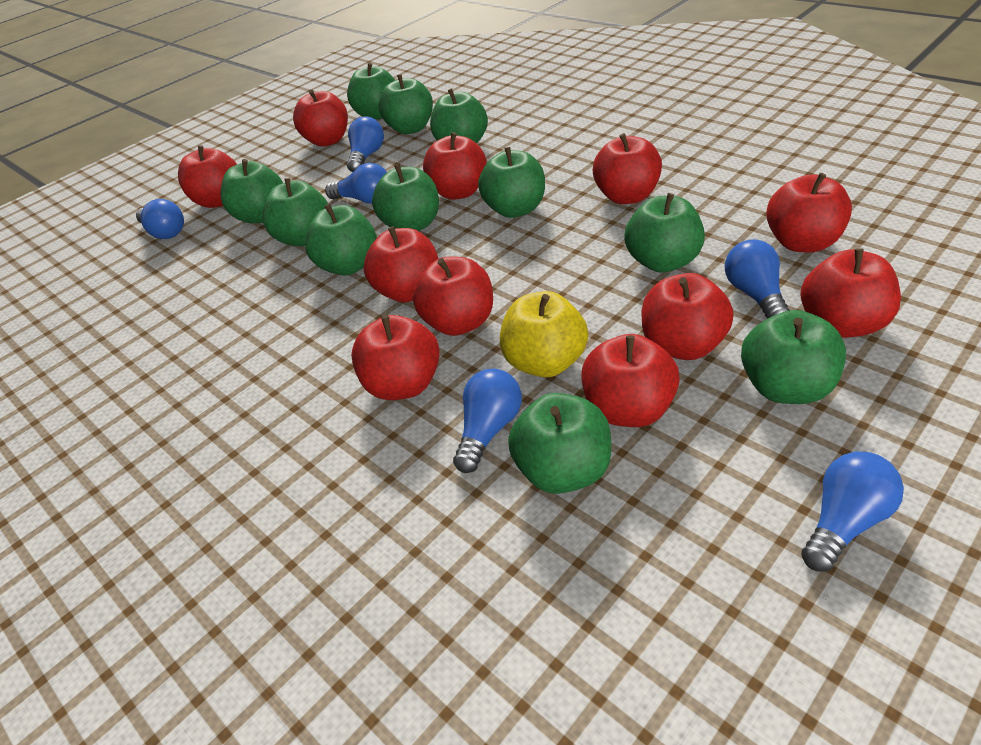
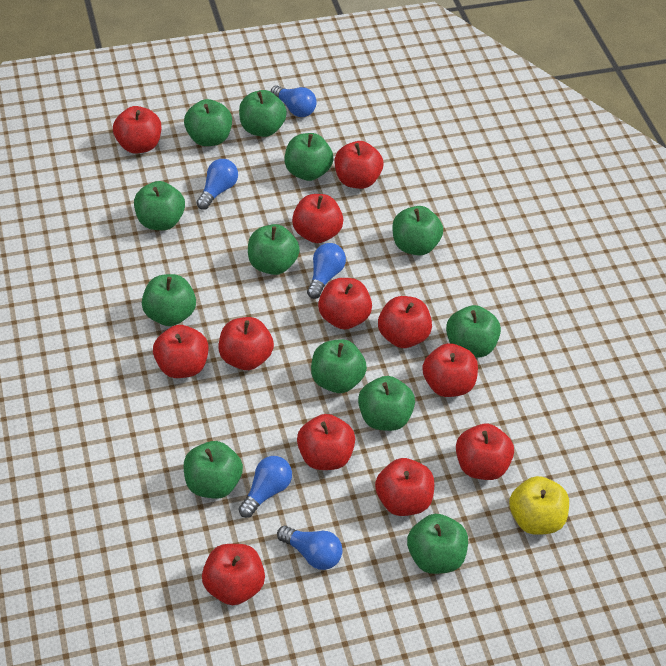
blue light bulb: 6 -> 5
green apple: 11 -> 12
red apple: 11 -> 12

